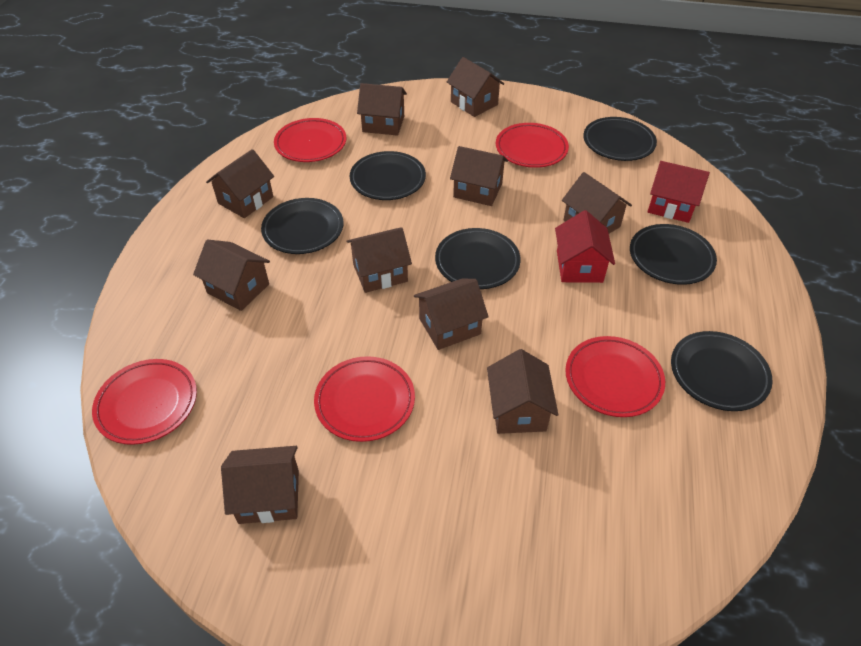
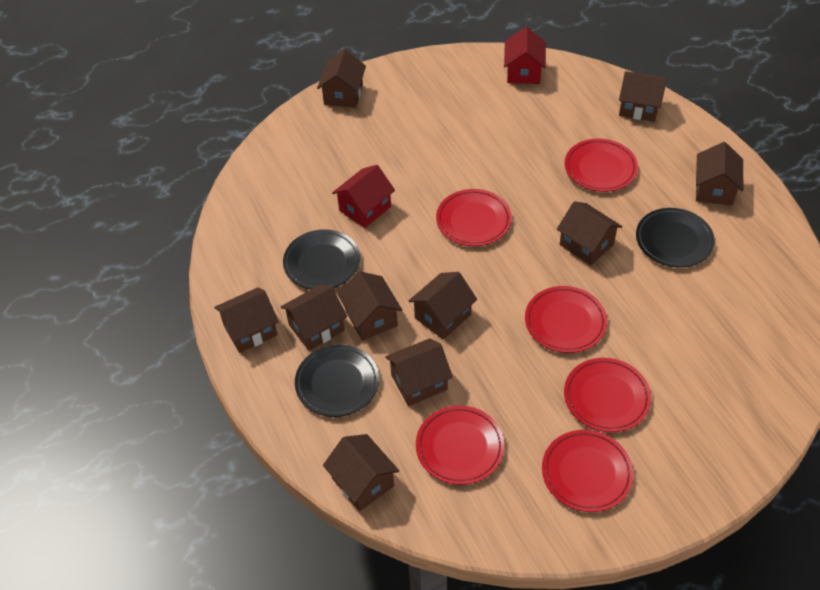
black plate: 6 -> 3
red plate: 5 -> 6

